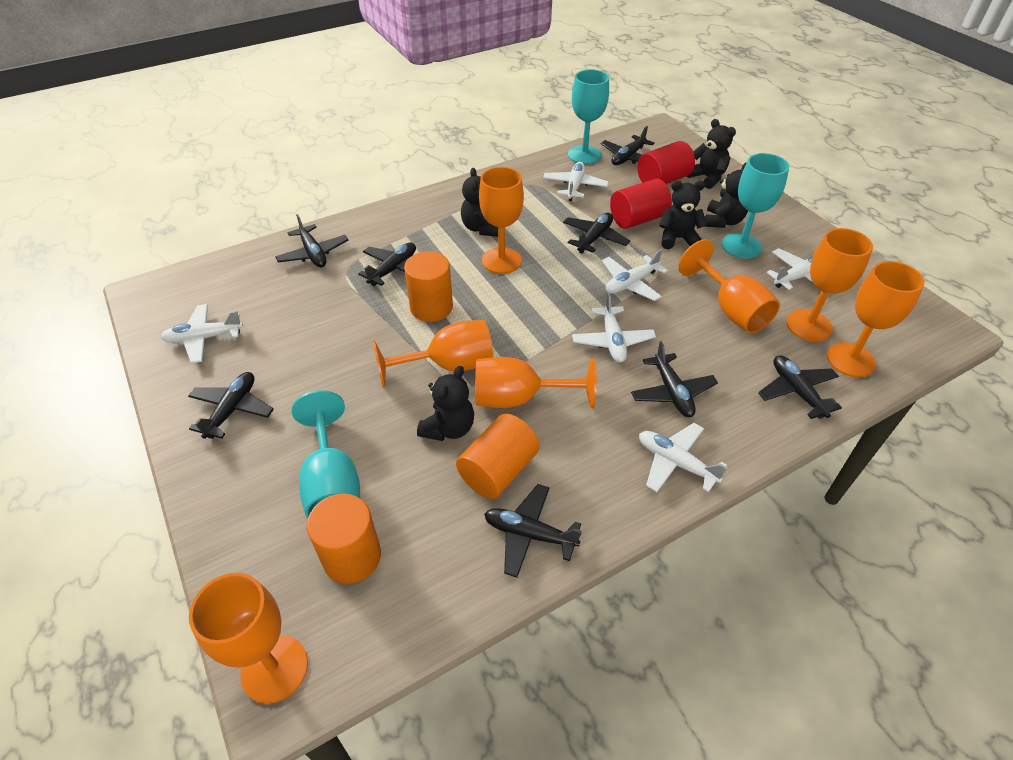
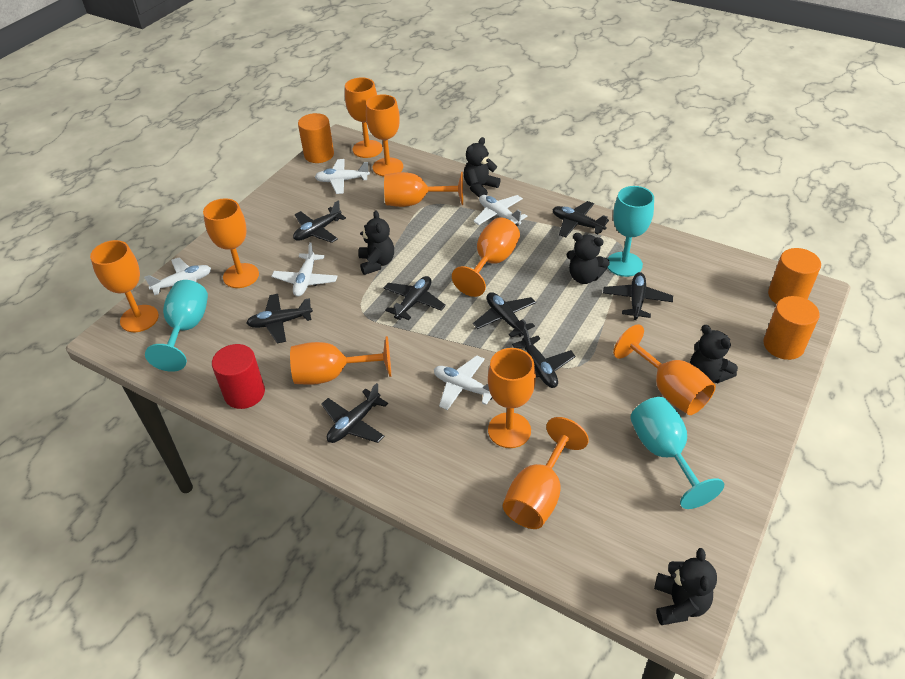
orange goblet: 7 -> 10
red cylinder: 2 -> 1
white plane: 6 -> 5

